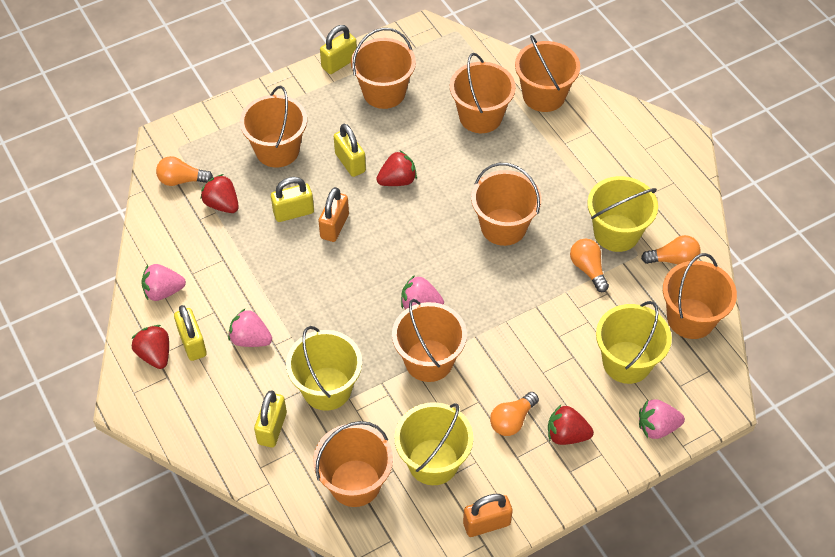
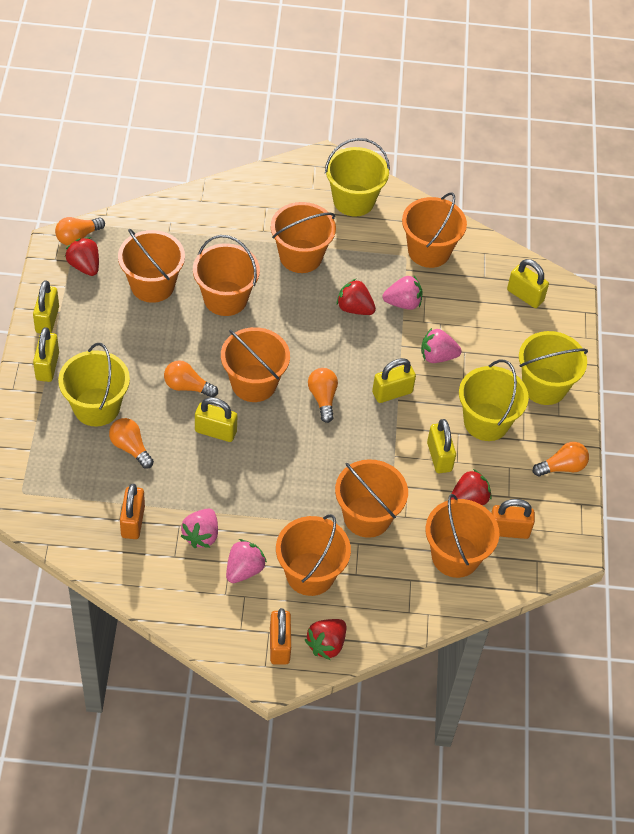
orange light bulb: 4 -> 5
orange padlock: 2 -> 3
yellow padlock: 5 -> 6

